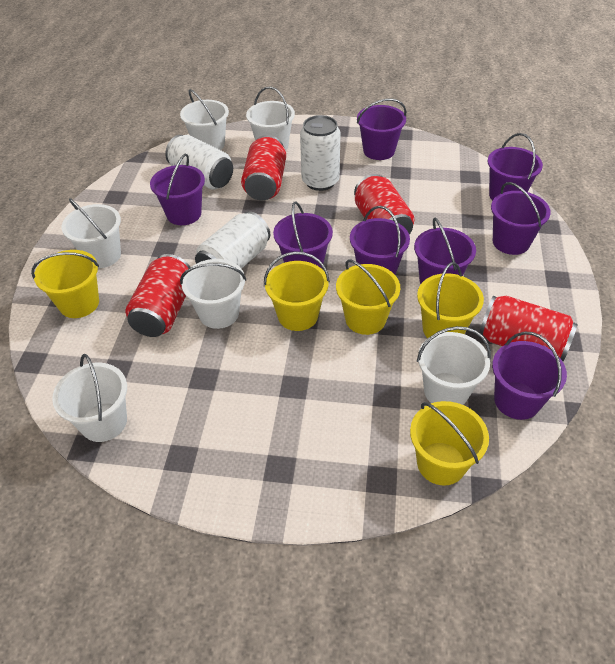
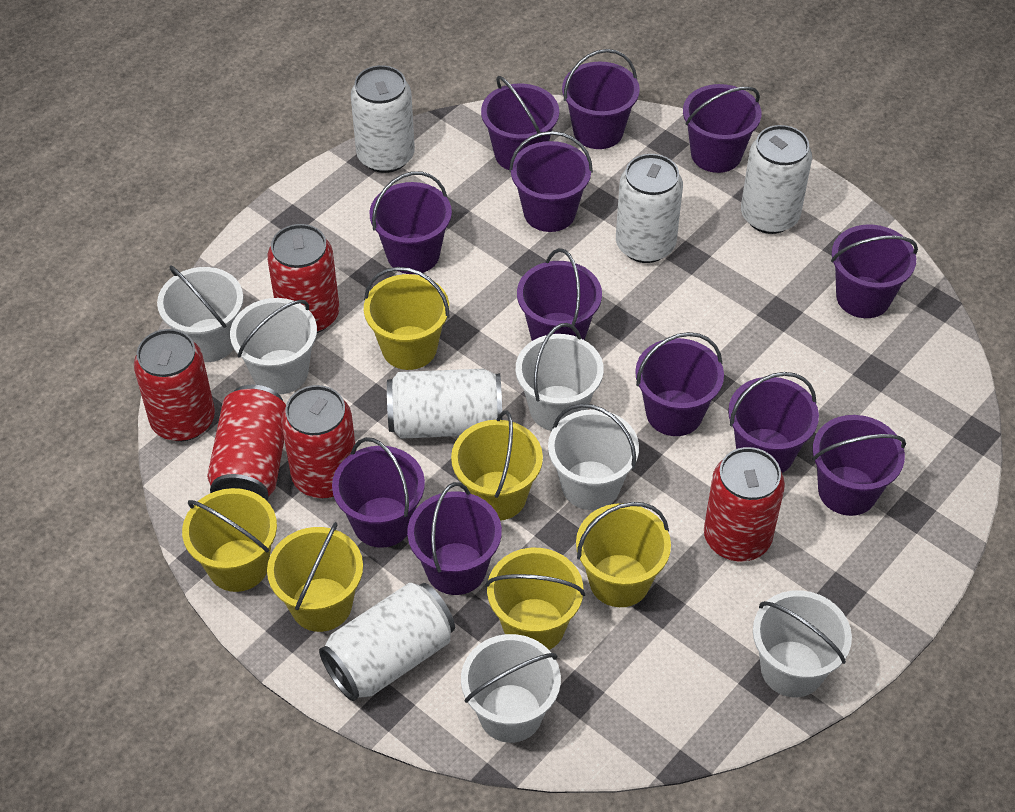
purple bucket: 8 -> 12
red can: 4 -> 5
white can: 3 -> 5
yellow bucket: 5 -> 6

